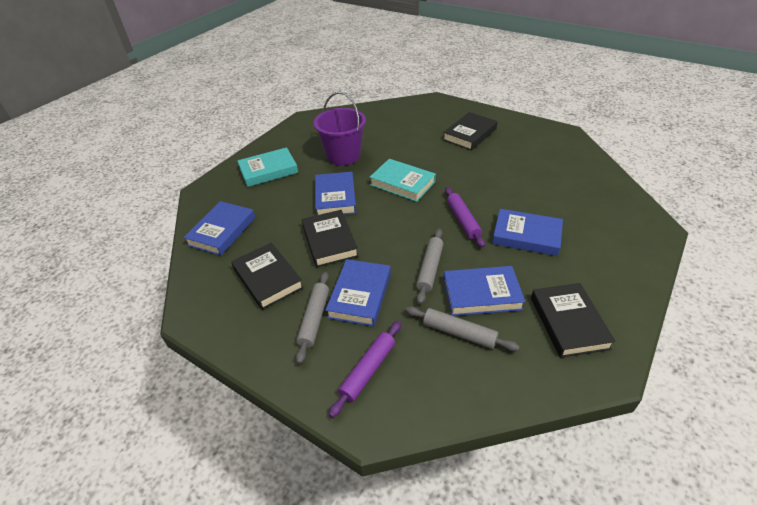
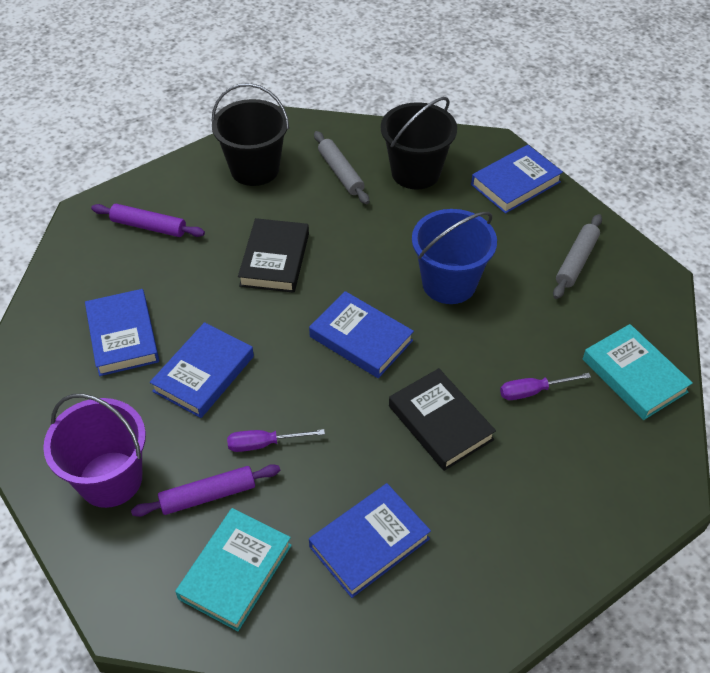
black book: 4 -> 2
black bucket: 0 -> 2
blue bucket: 0 -> 1
grey rolling pin: 3 -> 2
purple screwdriver: 0 -> 2

